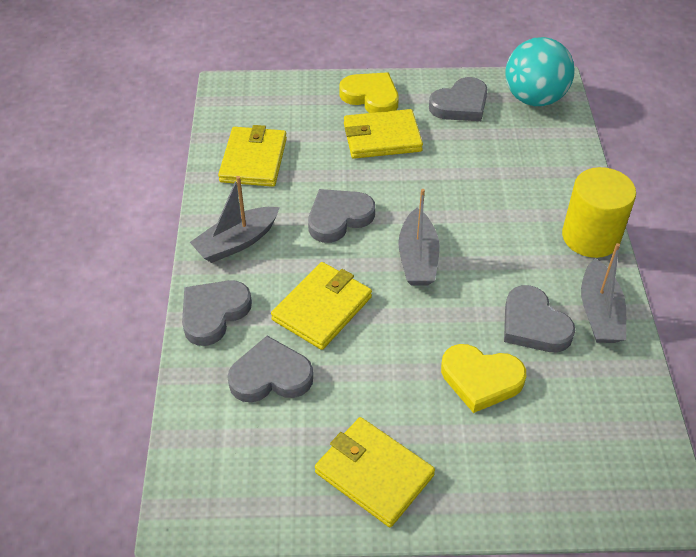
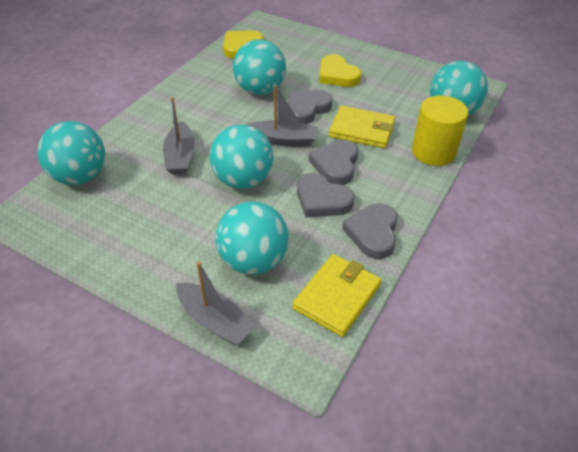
grey heart: 5 -> 4
turquoise ball: 1 -> 5
yellow wallet: 4 -> 2

